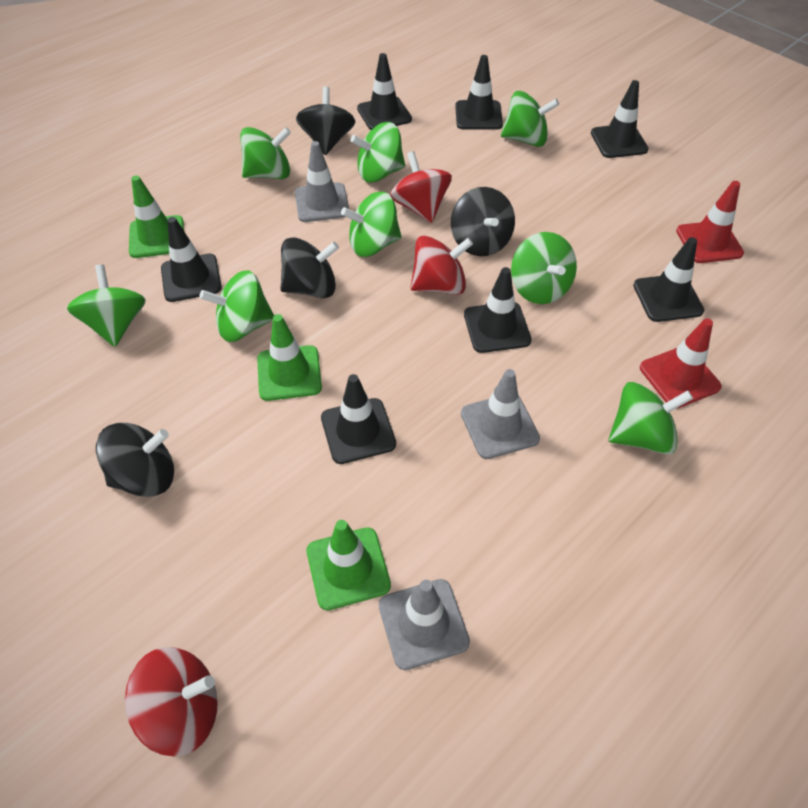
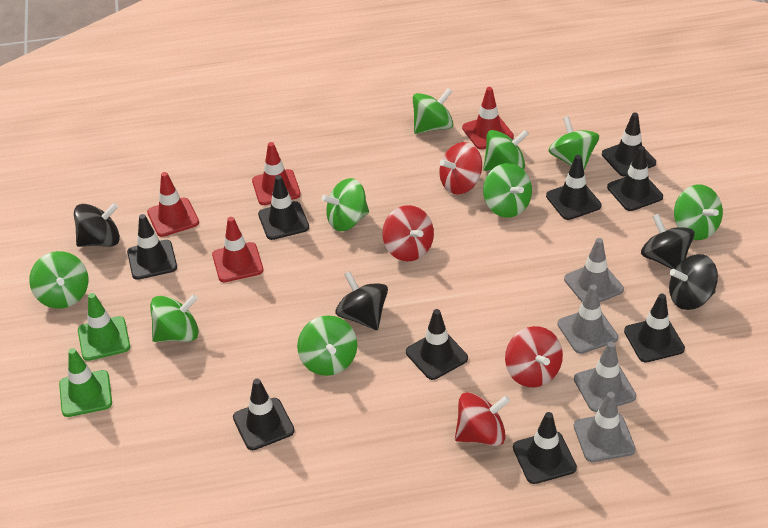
black traffic cone: 7 -> 9
green spinning top: 8 -> 9
green traffic cone: 3 -> 2
grey traffic cone: 3 -> 4
red spinning top: 3 -> 4
red traffic cone: 2 -> 4

